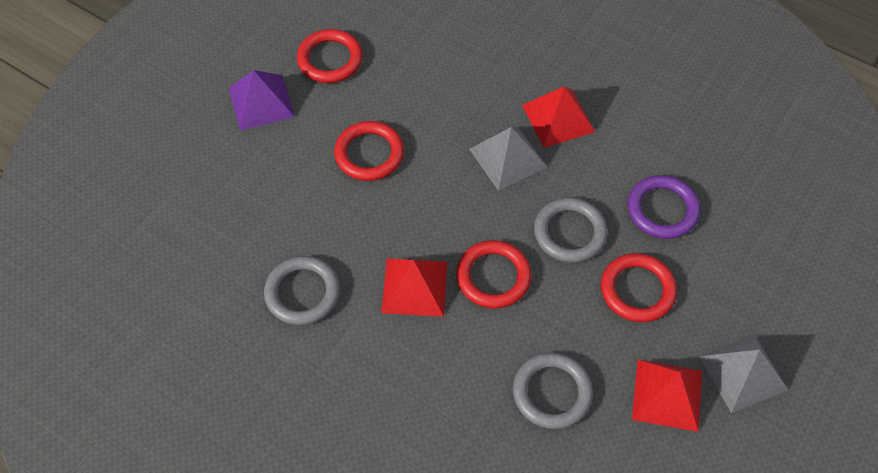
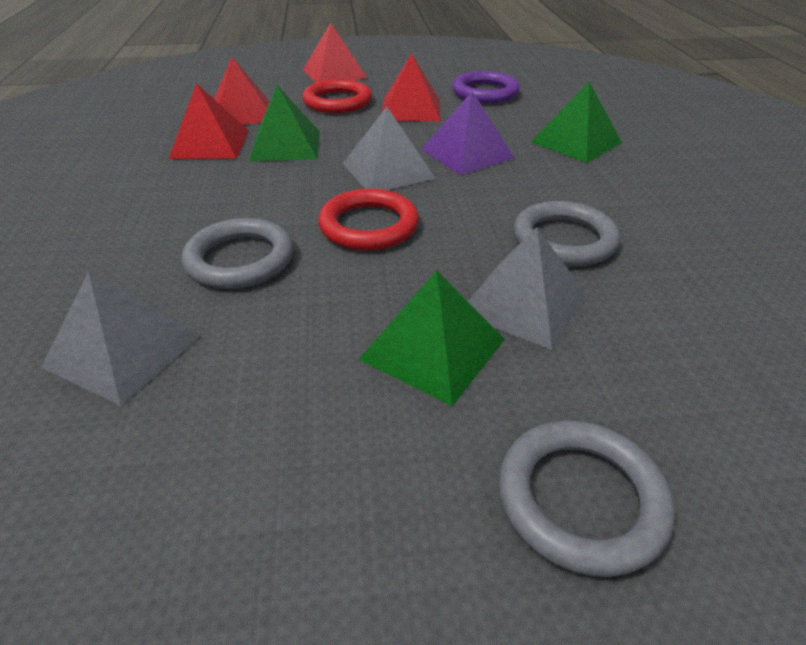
green pyramid: 0 -> 3
grey pyramid: 2 -> 3
red pyramid: 3 -> 4
red ring: 4 -> 2

